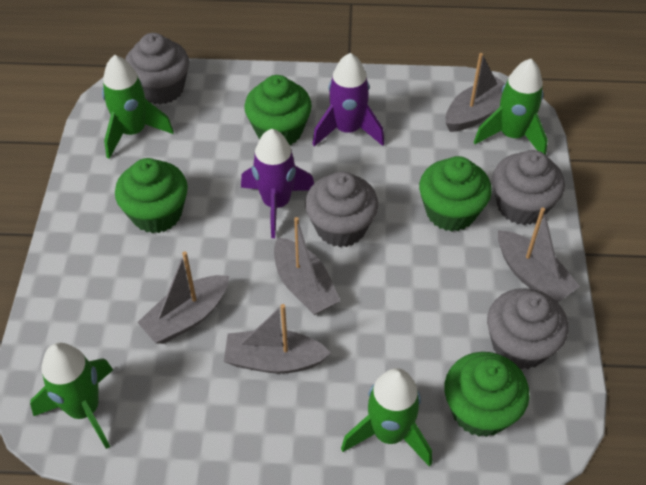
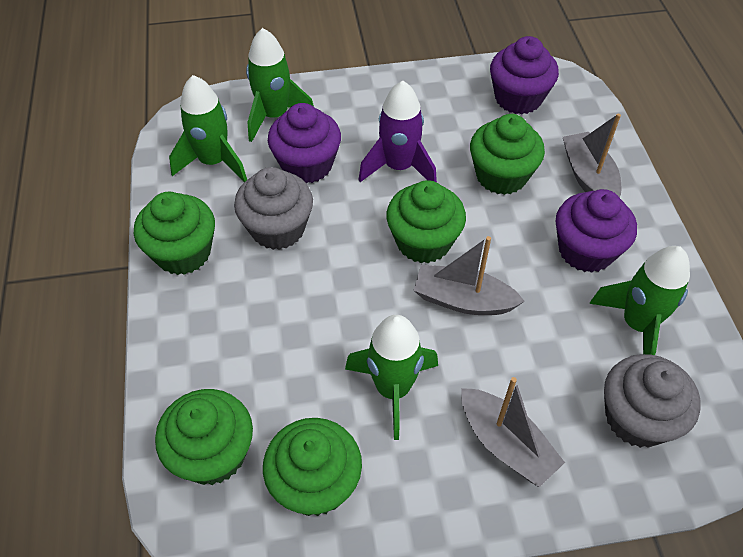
green cupcake: 4 -> 5
grey boat: 5 -> 3
grey cupcake: 4 -> 2
purple cupcake: 0 -> 3
purple rocket: 2 -> 1

